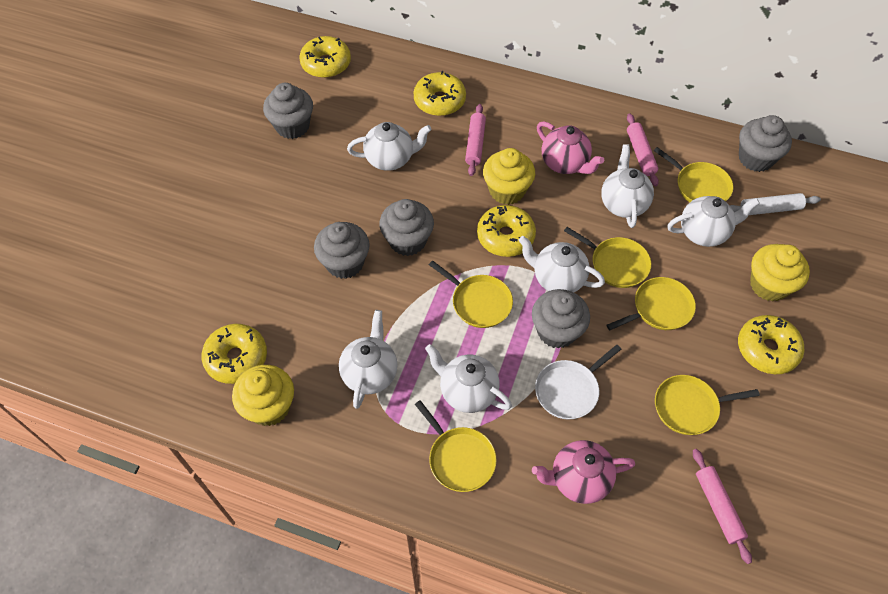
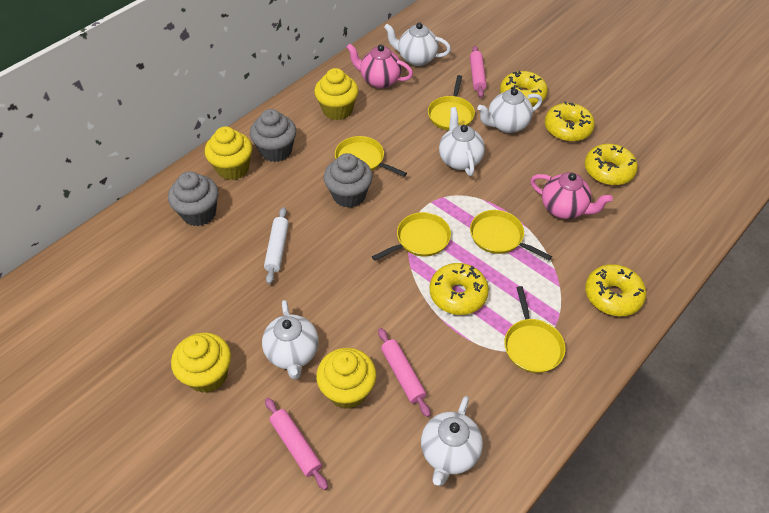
grey cupcake: 5 -> 3
white pan: 1 -> 0
white teapot: 6 -> 5
yellow cupcake: 3 -> 4
yellow pan: 6 -> 5

